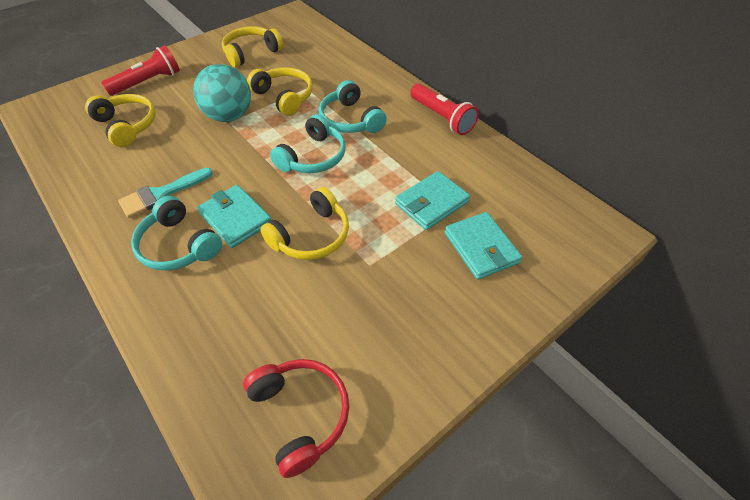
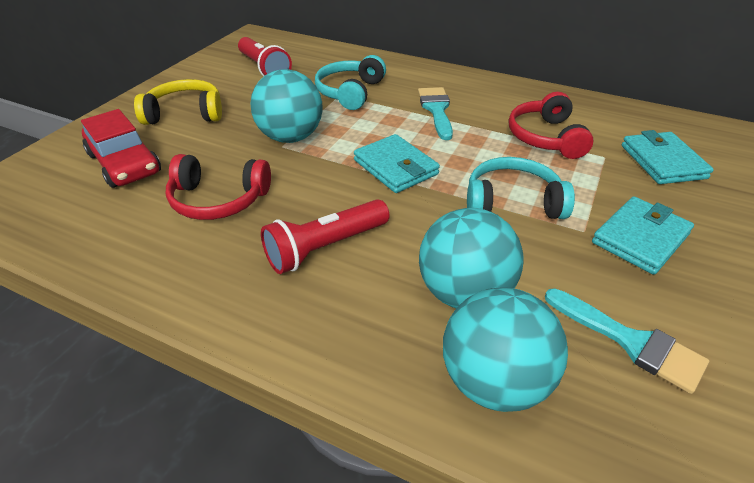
red car: 0 -> 1
red headphones: 1 -> 2
turquoise ball: 1 -> 3
turquoise brush: 1 -> 2
turquoise headphones: 3 -> 2
yellow headphones: 4 -> 1

